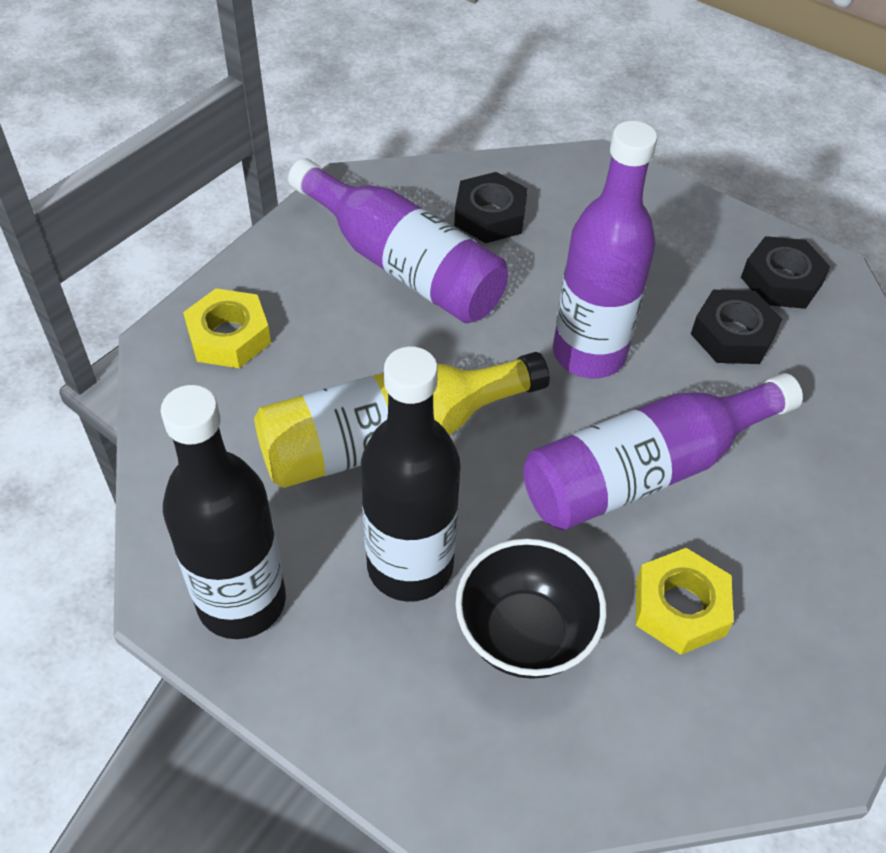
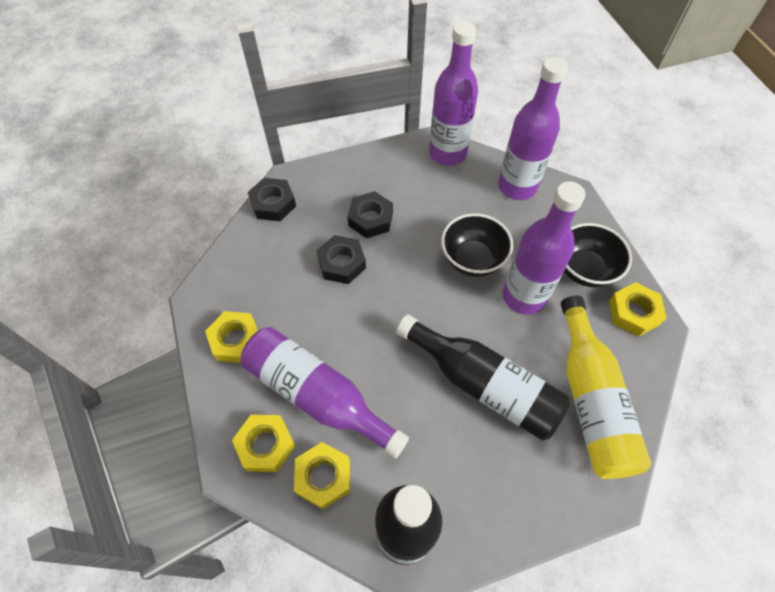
black bowl: 1 -> 2
purple bottle: 3 -> 4
yellow nut: 2 -> 4

